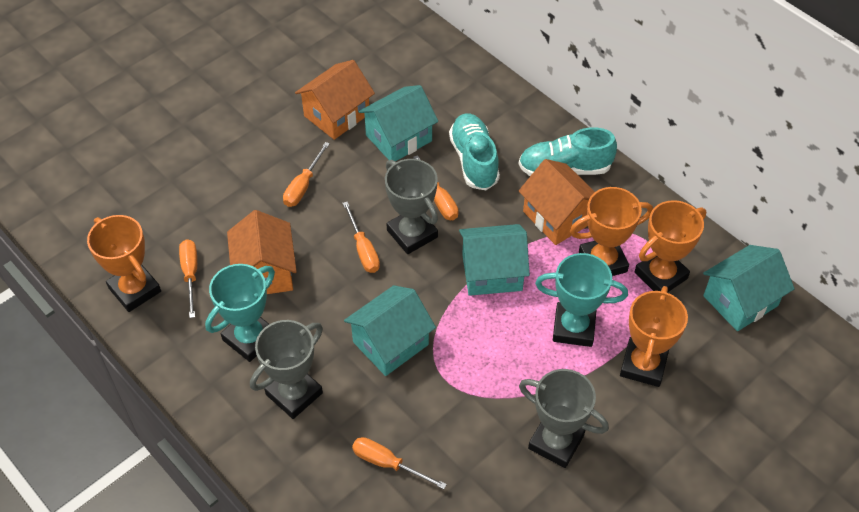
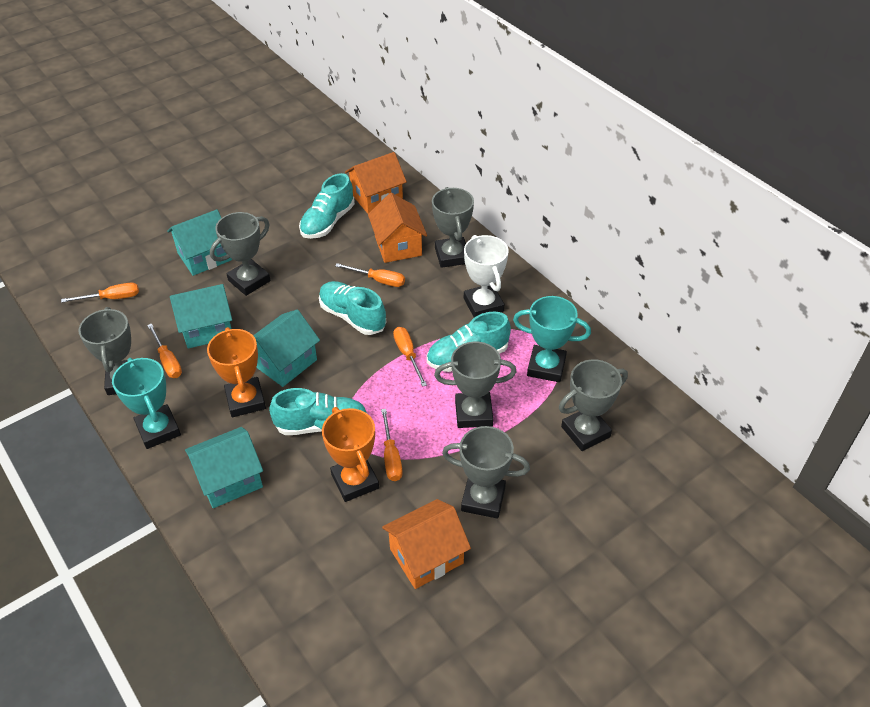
grey trophy: 3 -> 6
orange trophy: 4 -> 2
turquoise shoe: 2 -> 4
white trophy: 0 -> 1

